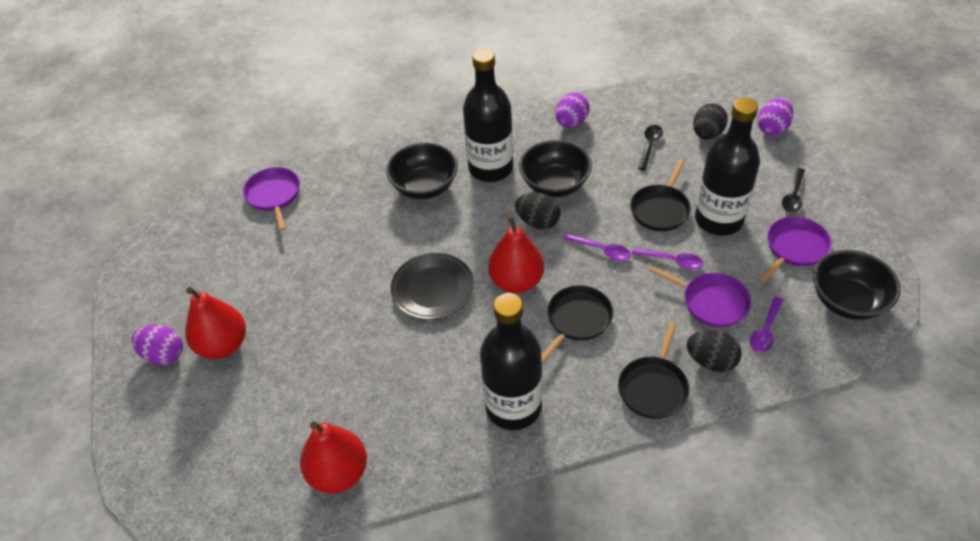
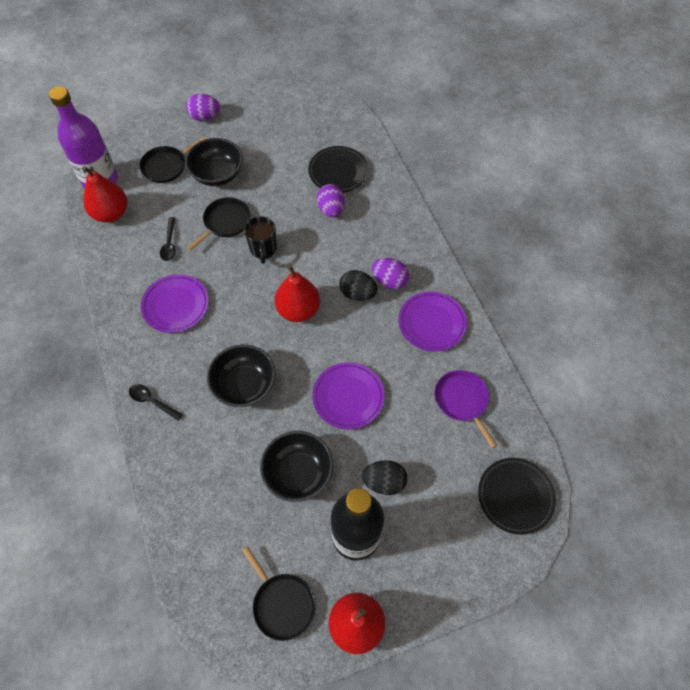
black bottle: 3 -> 1
black egg: 3 -> 2
black mug: 0 -> 1
black plate: 1 -> 2
purple bottle: 0 -> 1
purple pan: 3 -> 1
purple plate: 0 -> 3
purple spoon: 3 -> 0

